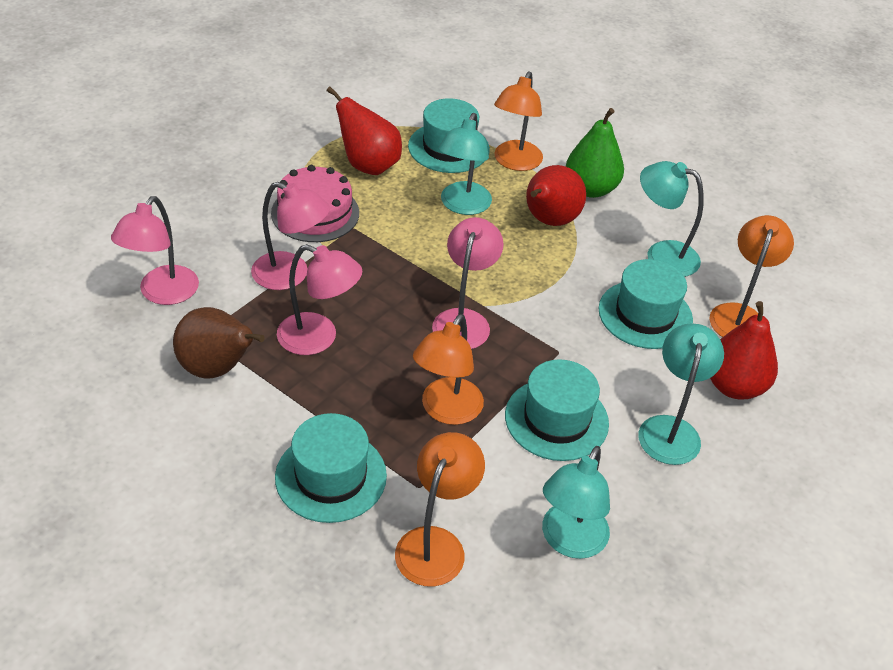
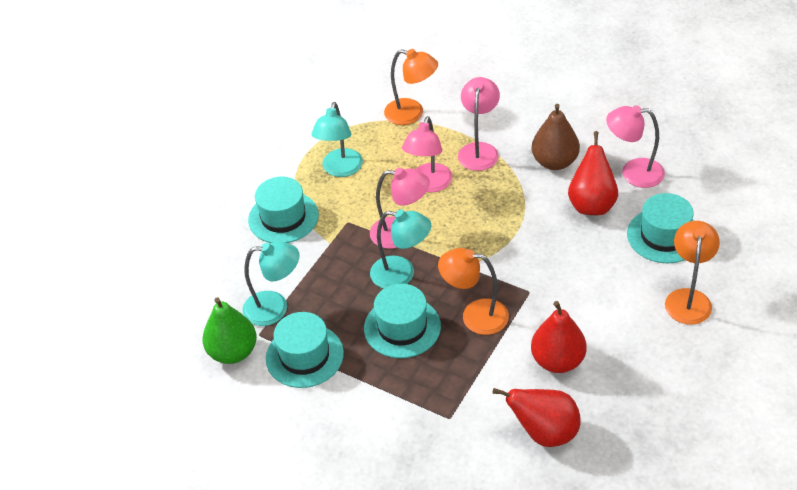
orange lamp: 4 -> 3
pink cake: 1 -> 0
turquoise lamp: 4 -> 3

